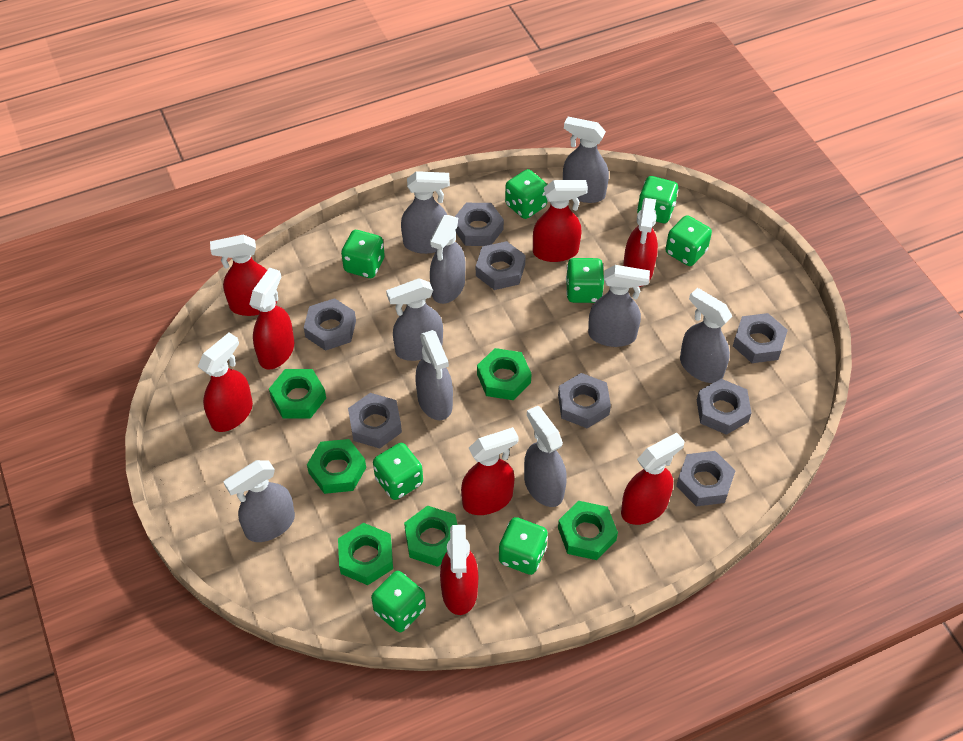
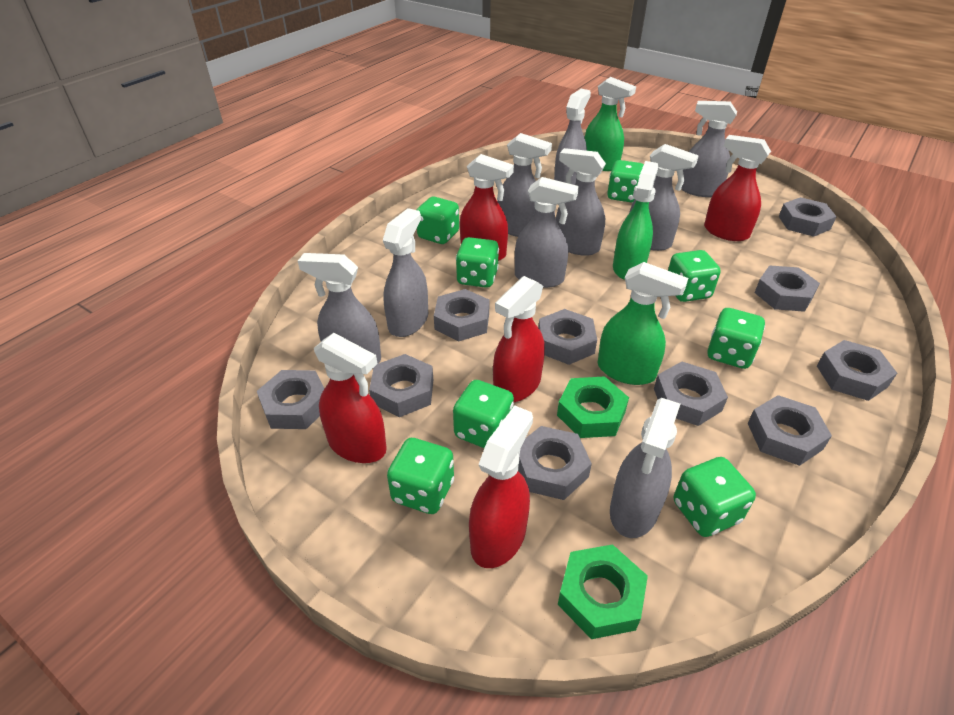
green nut: 6 -> 2
green spray bottle: 0 -> 3
grey nut: 8 -> 10
red spray bottle: 8 -> 5

